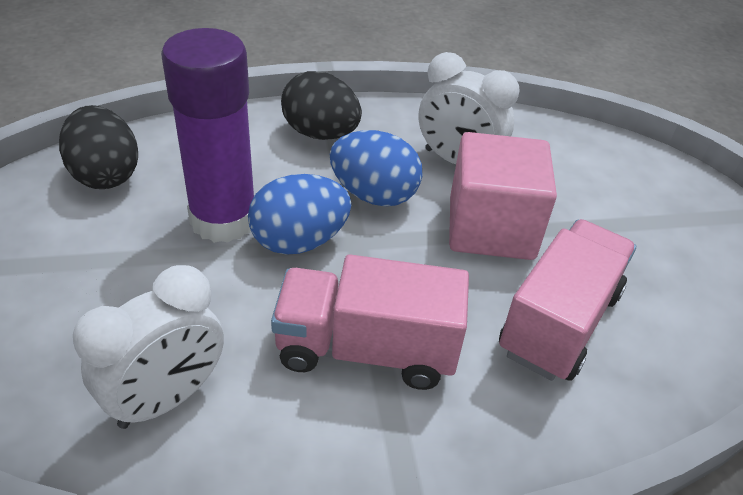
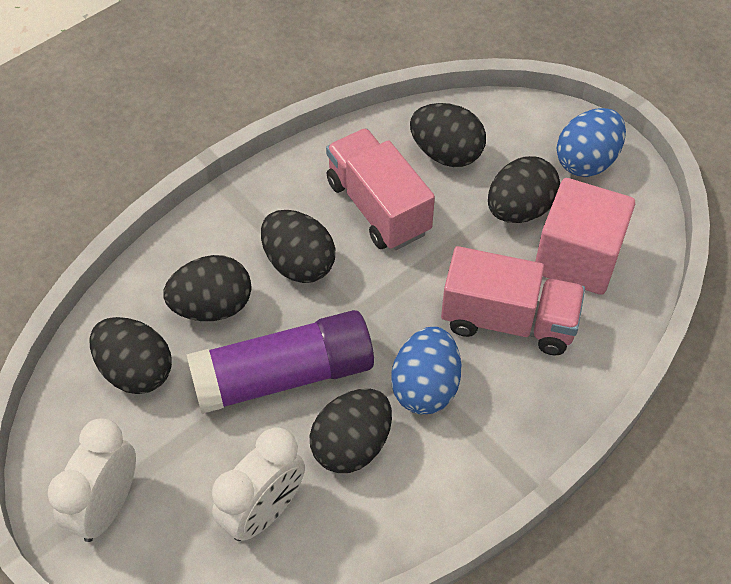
black egg: 2 -> 6

